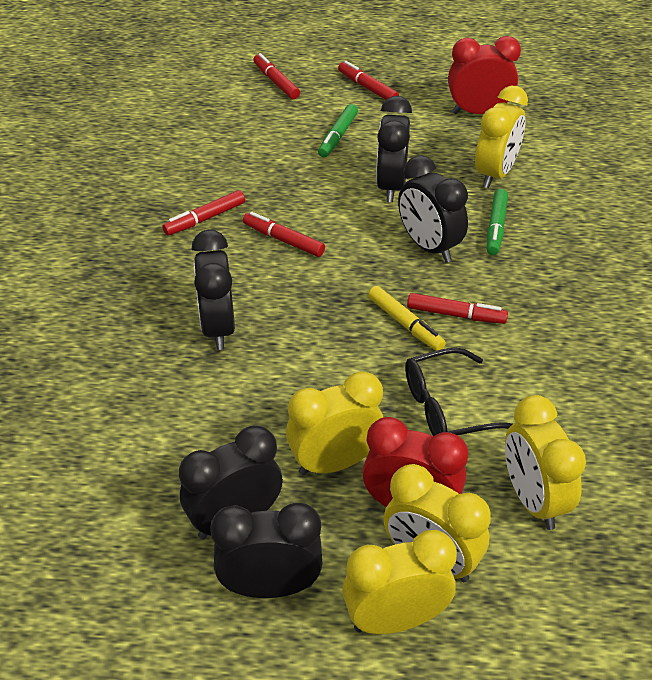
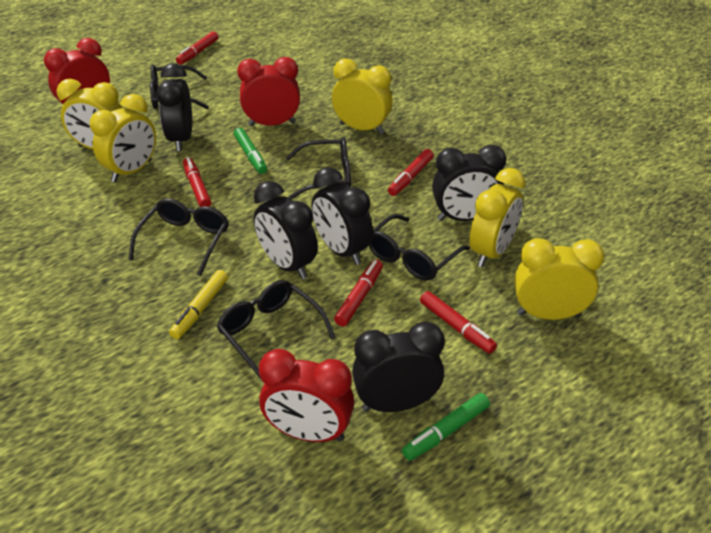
black glasses: 1 -> 5
red clock: 2 -> 3

